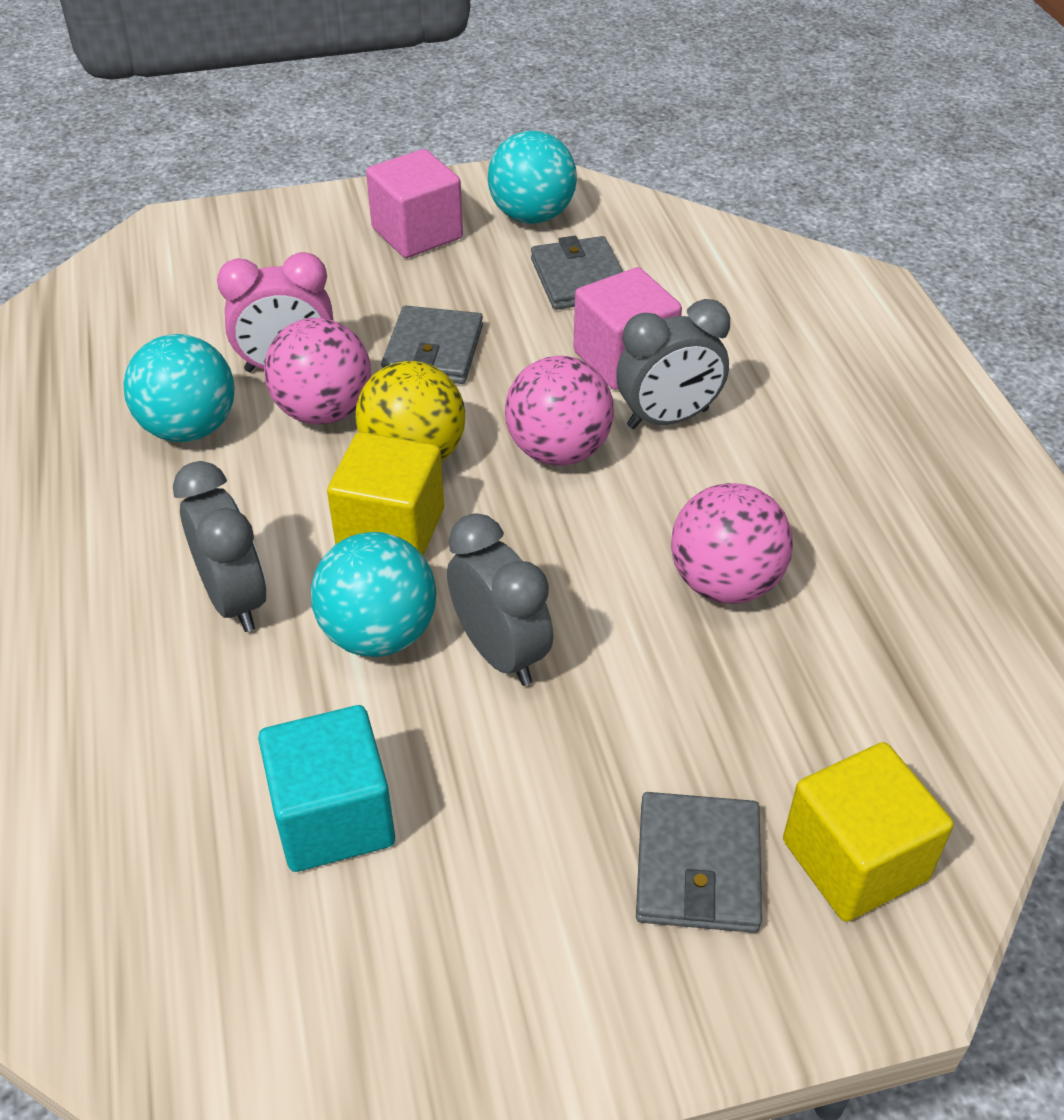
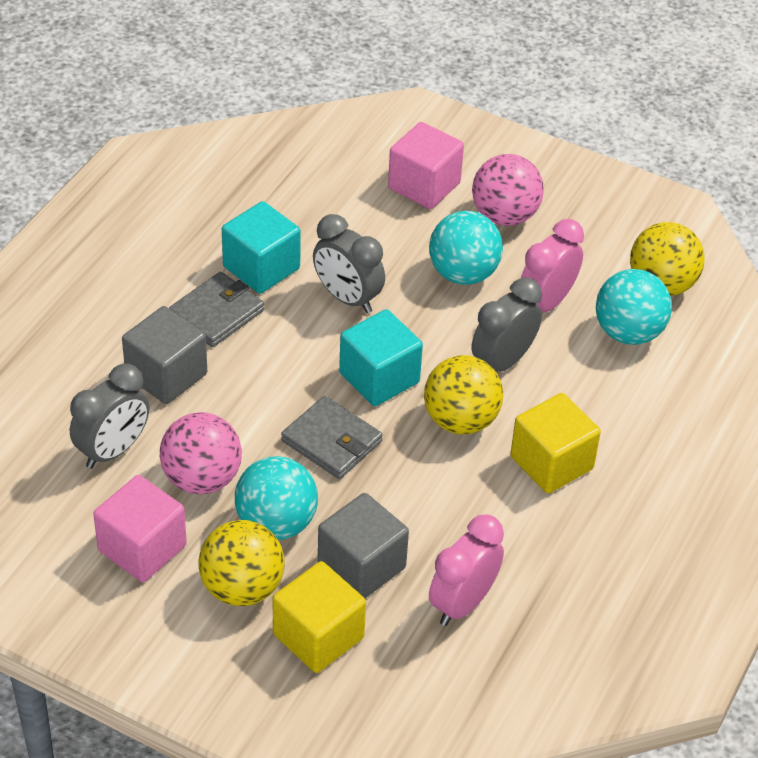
grey cube: 0 -> 2
grey wallet: 3 -> 2
pink ball: 3 -> 2
pink clock: 1 -> 2
turquoise cube: 1 -> 2
yellow ball: 1 -> 3

